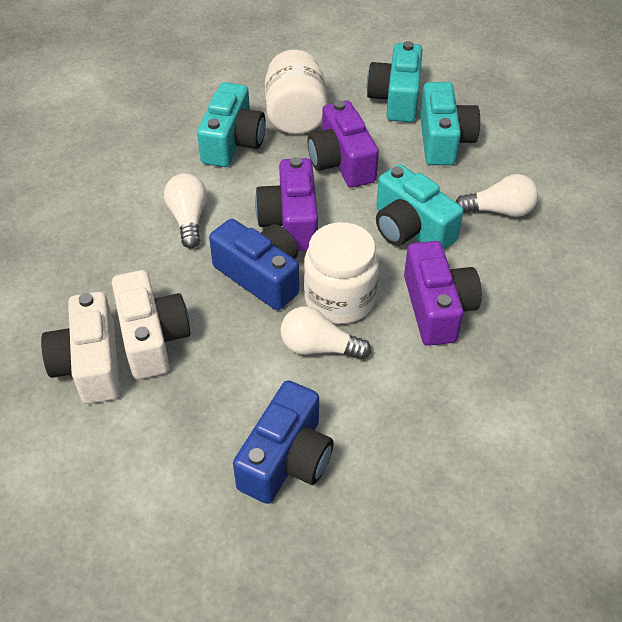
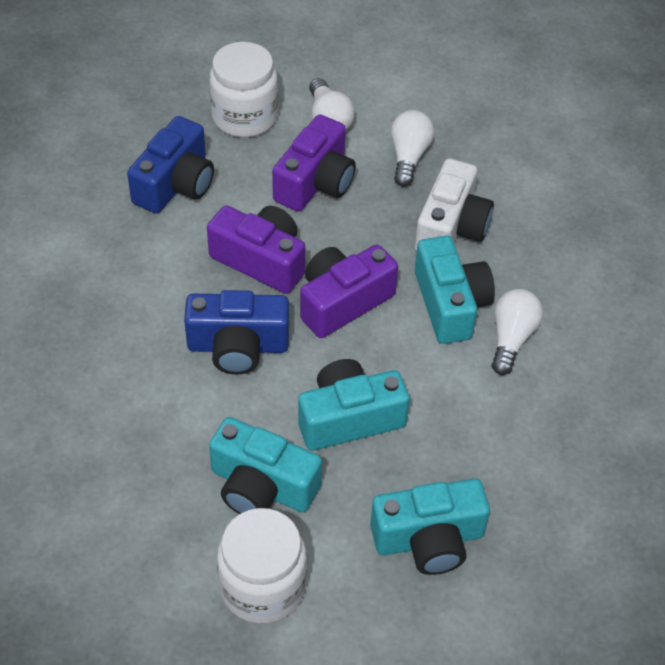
white camera: 2 -> 1

